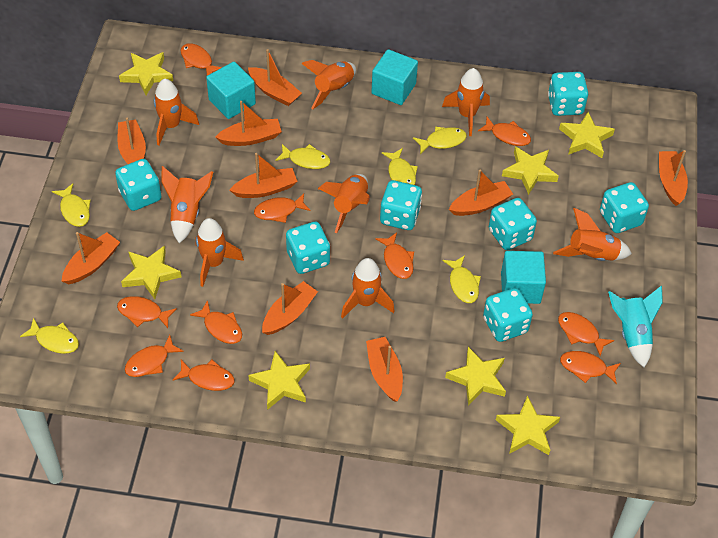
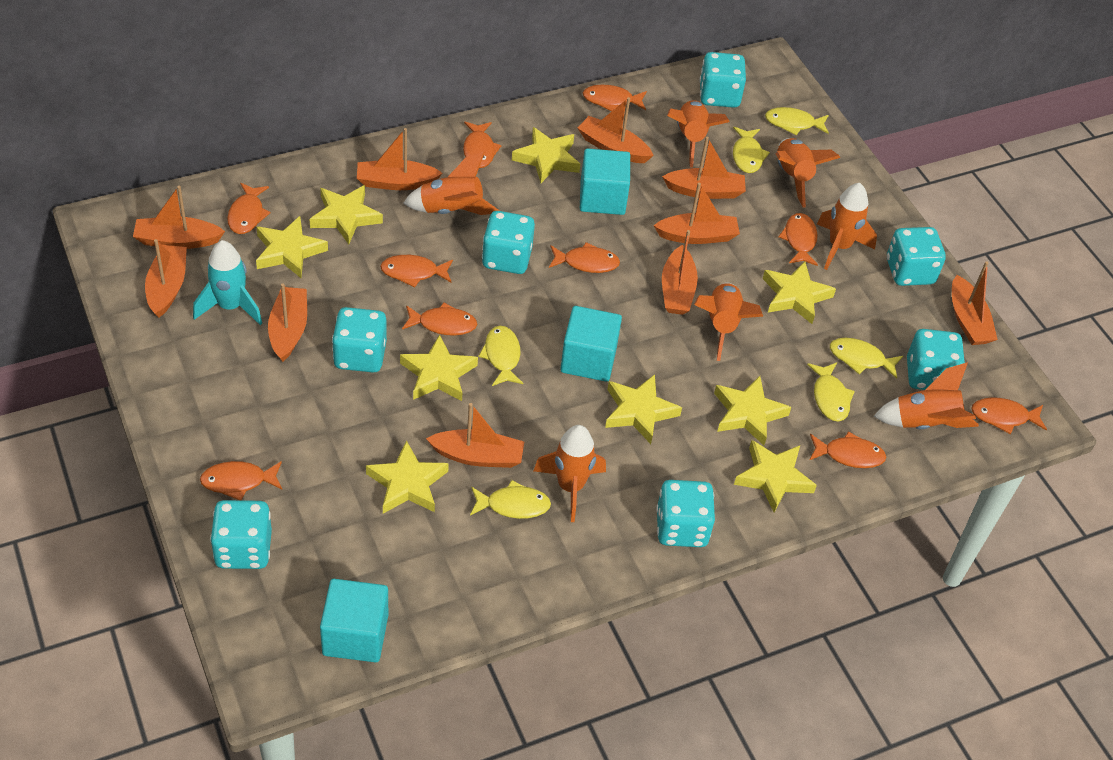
orange boat: 9 -> 10
orange rocket: 8 -> 7
yellow star: 7 -> 9

